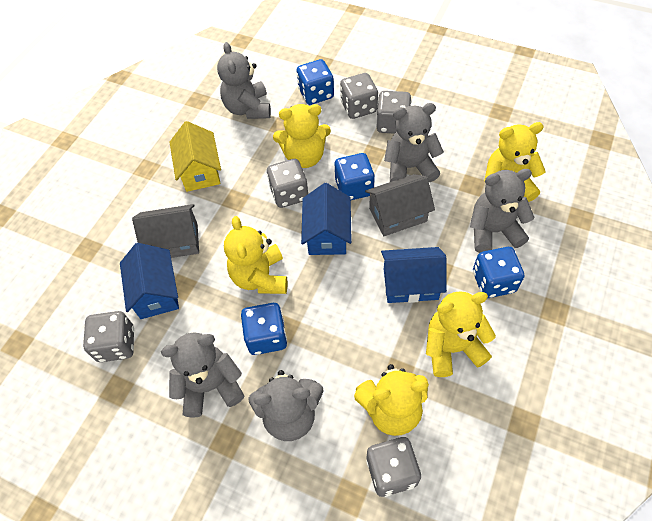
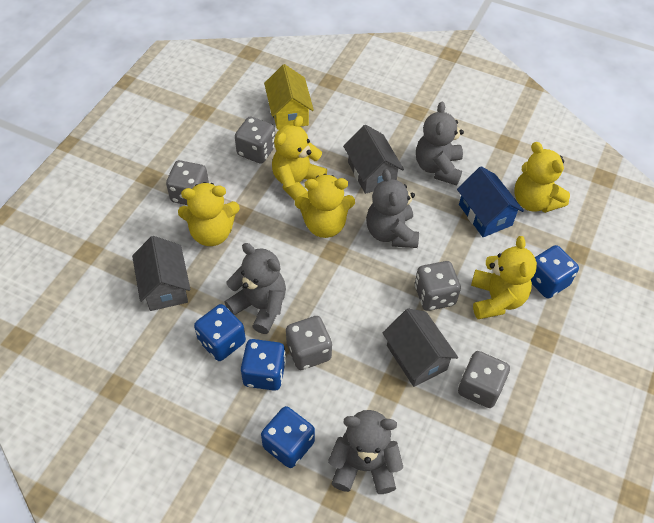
blue house: 3 -> 1
grey house: 2 -> 3
grey teddy bear: 5 -> 4

